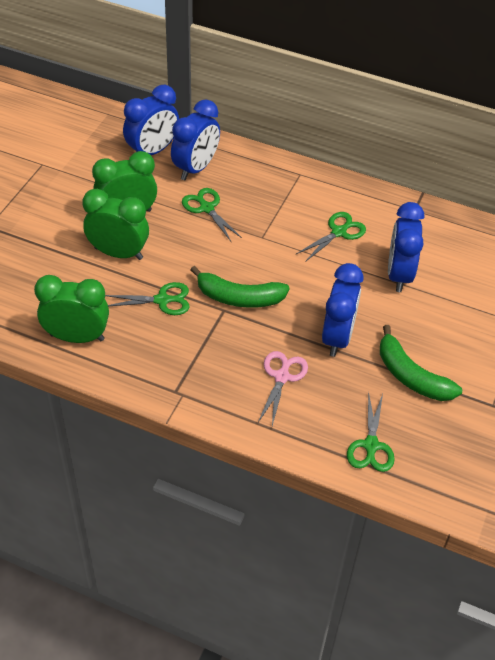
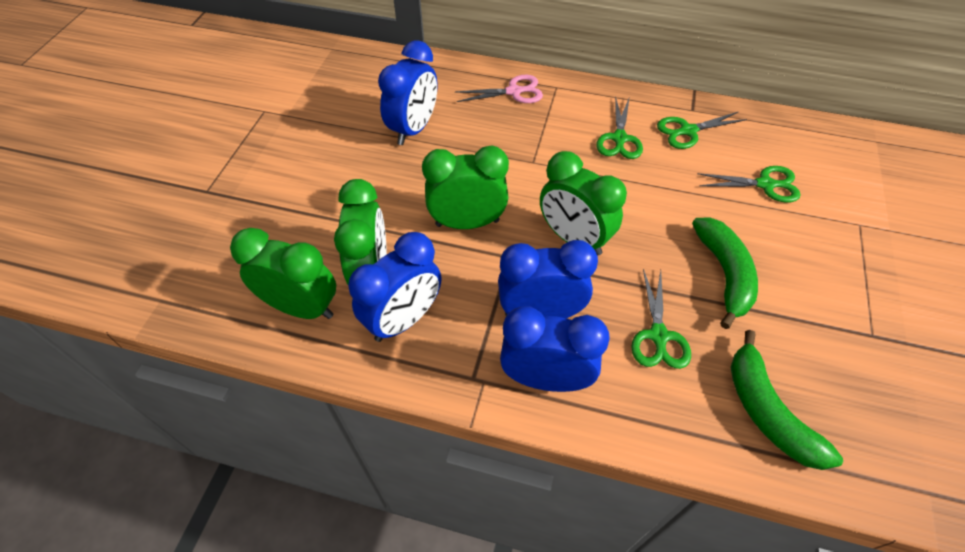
green clock: 3 -> 4

